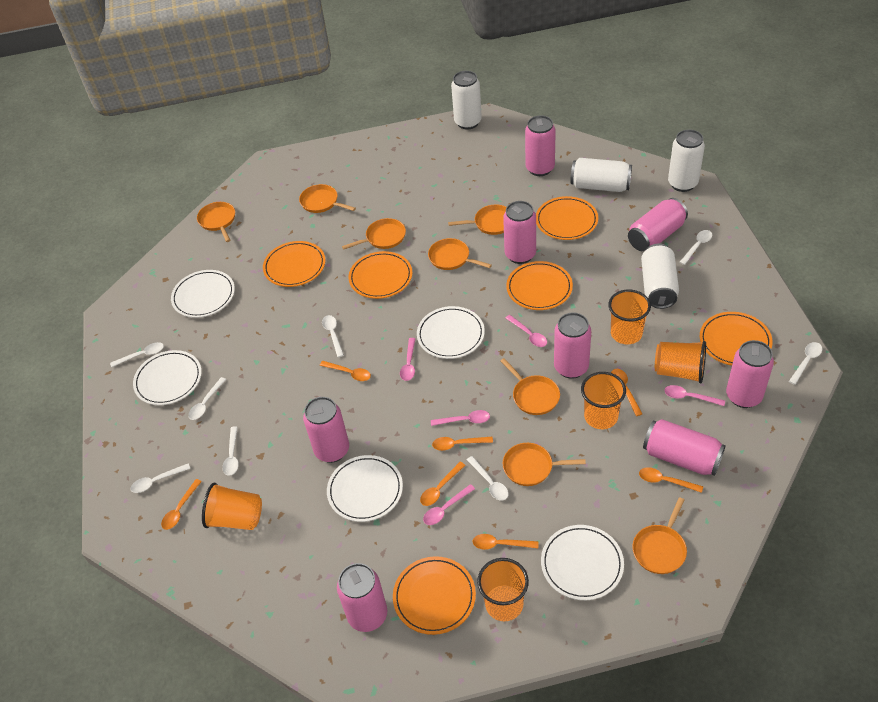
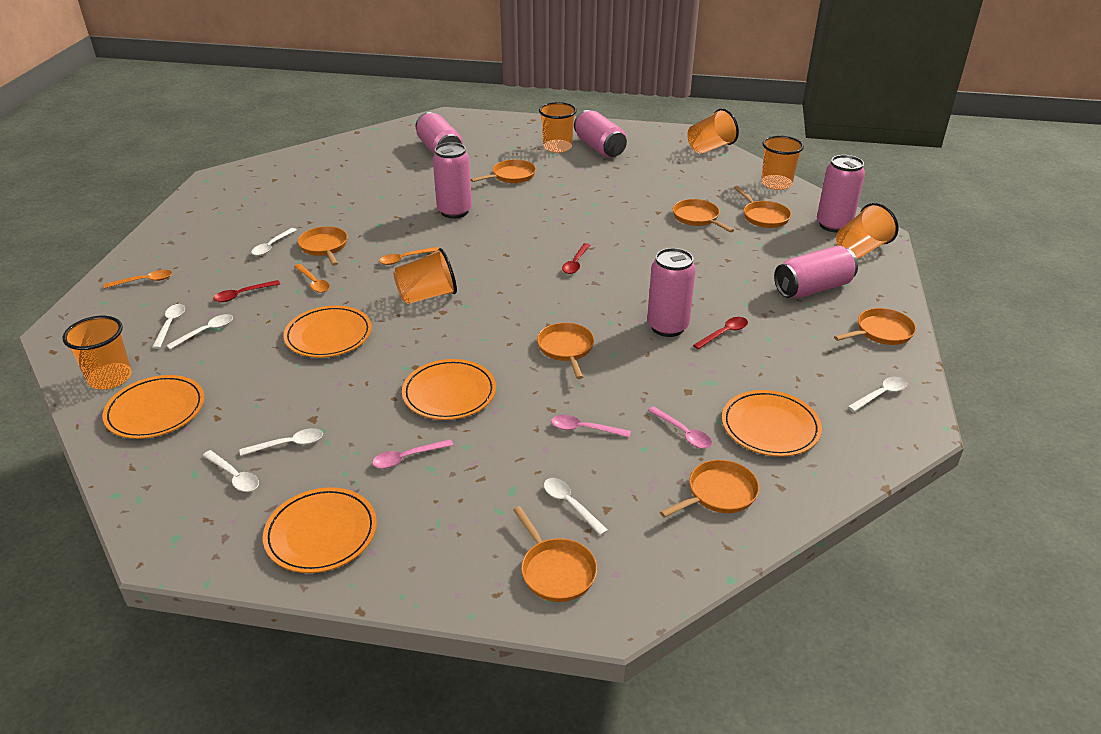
orange cup: 5 -> 6
orange plate: 6 -> 5
orange spoon: 7 -> 3
pink can: 8 -> 6
pink spoon: 5 -> 3
red spoon: 0 -> 3
white can: 4 -> 0
white plate: 5 -> 0
white spoon: 8 -> 7

